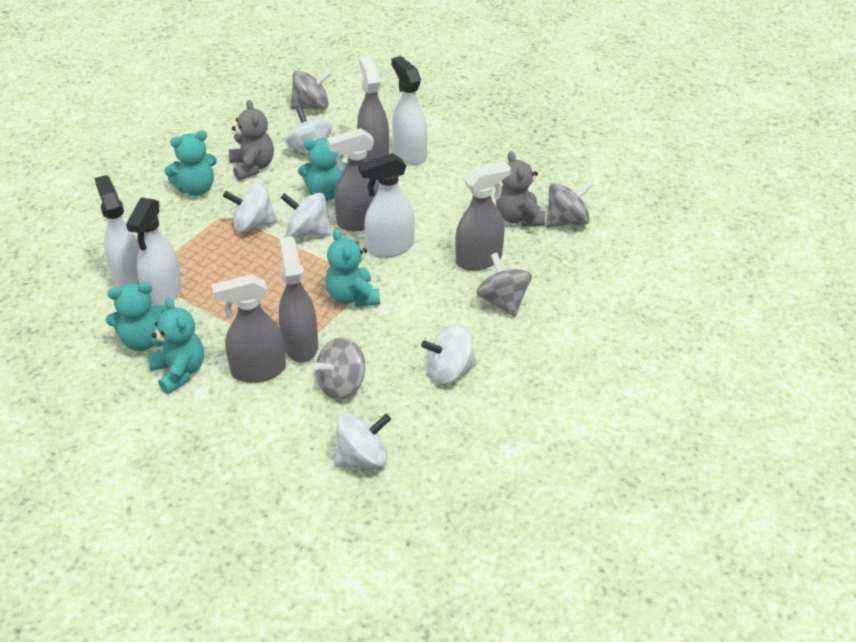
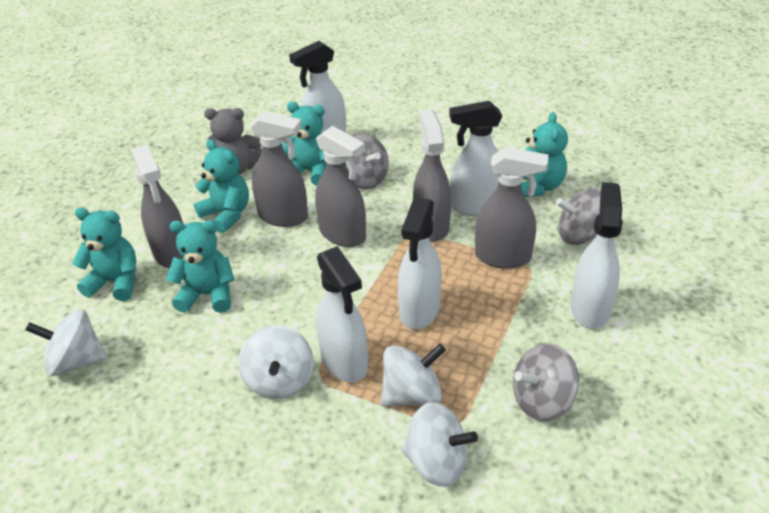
grey spinning top: 4 -> 3
grey teddy bear: 2 -> 1
white spinning top: 5 -> 4
white spray bottle: 4 -> 5

